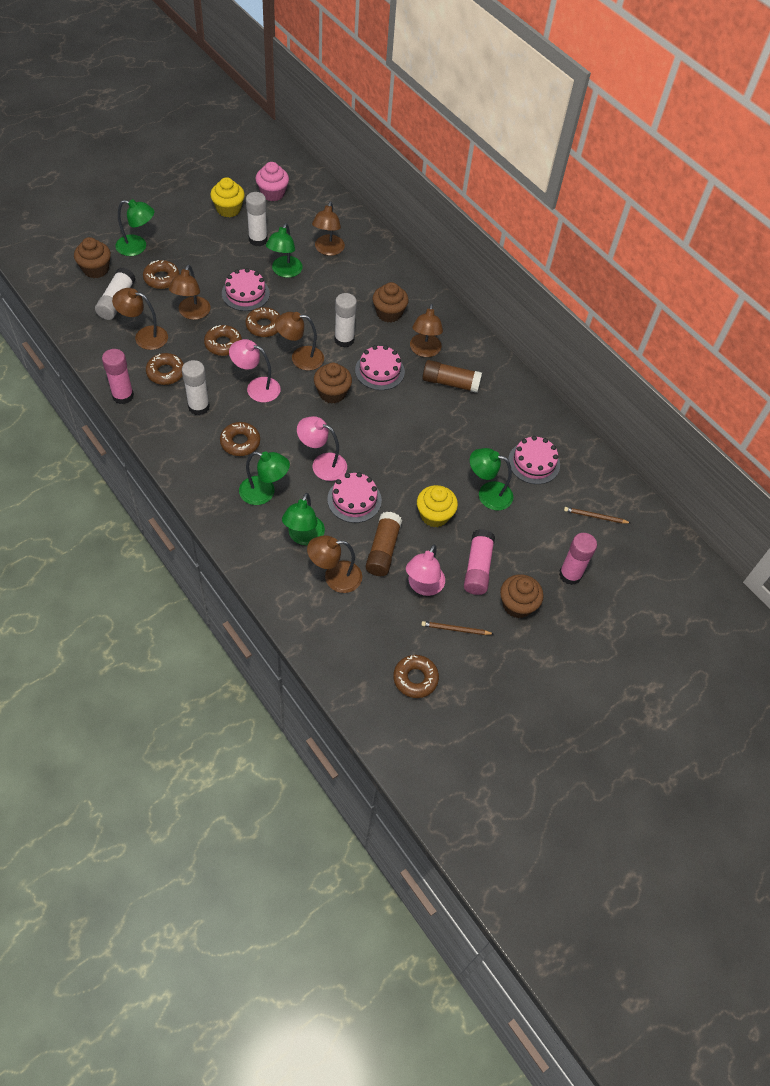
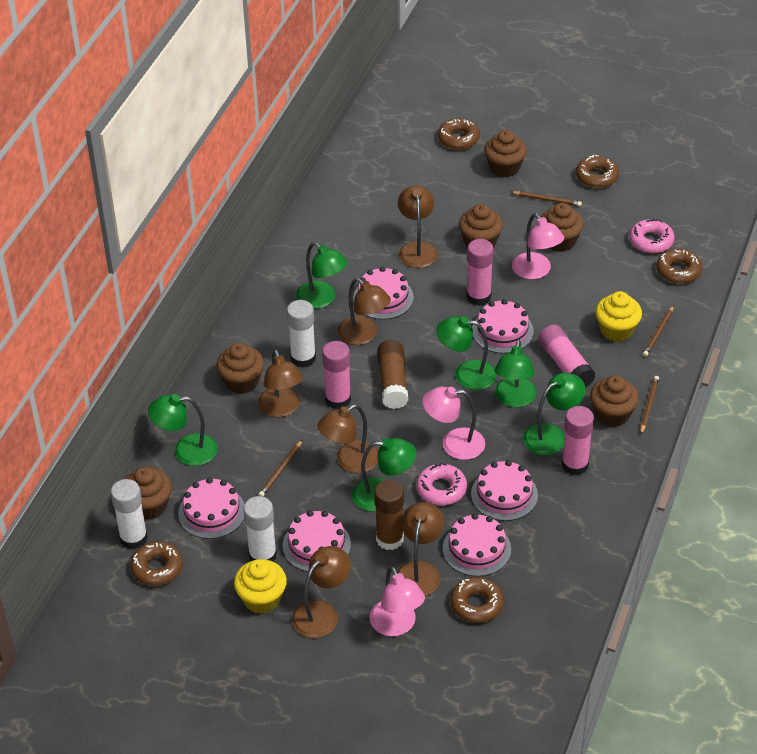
brown cupcake: 4 -> 6
brown donut: 6 -> 5
brown pencil: 2 -> 4
green lamp: 5 -> 6
pink cake: 4 -> 6
pink cupcake: 1 -> 0
pink donut: 0 -> 2
pink glue stick: 3 -> 4
white glue stick: 4 -> 3

